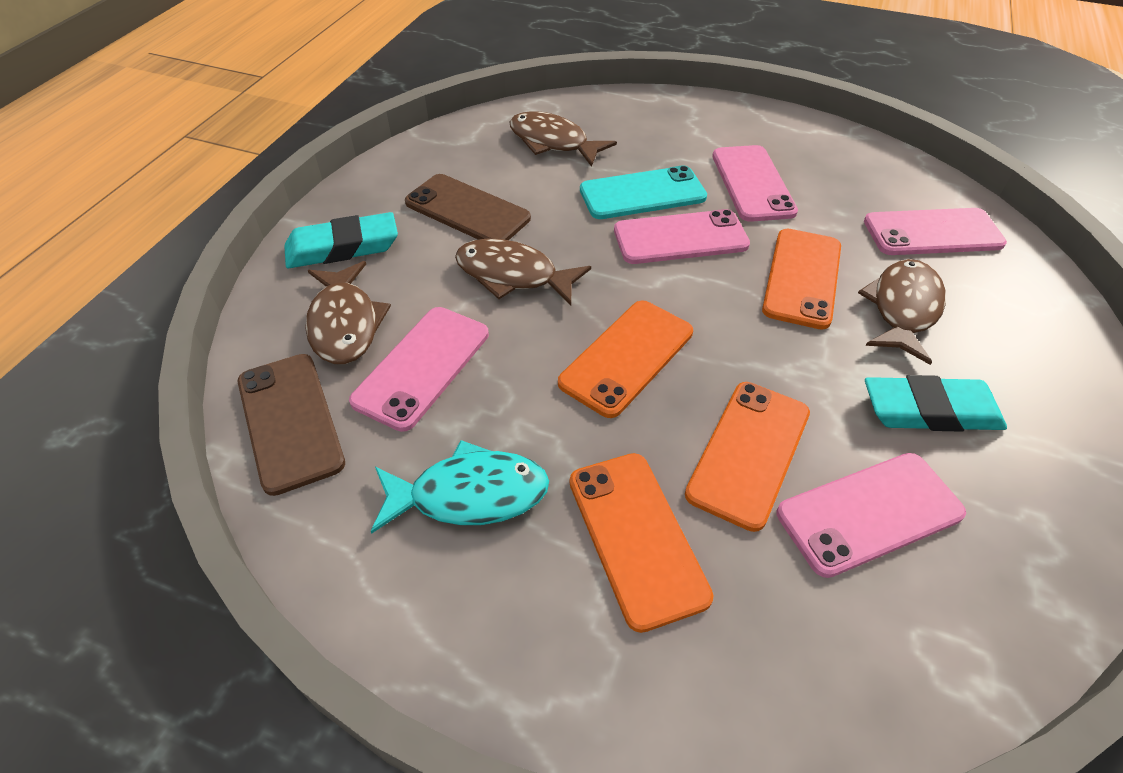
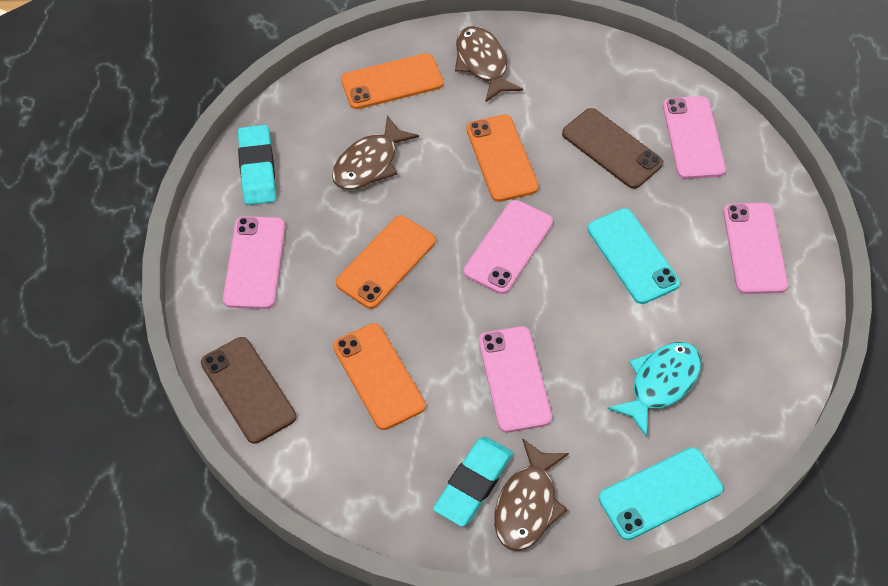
brown fish: 4 -> 3
turquoise phone: 1 -> 2

